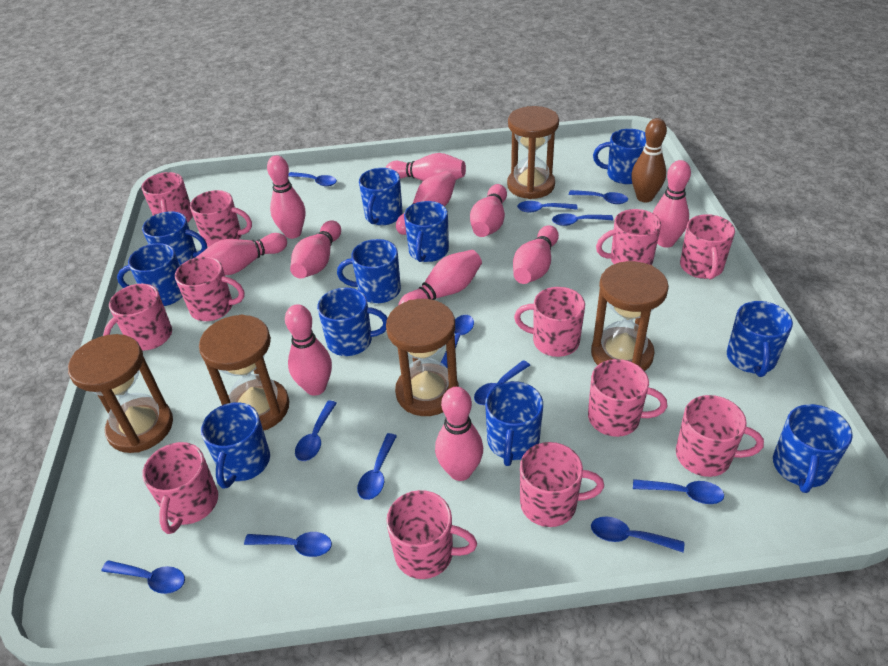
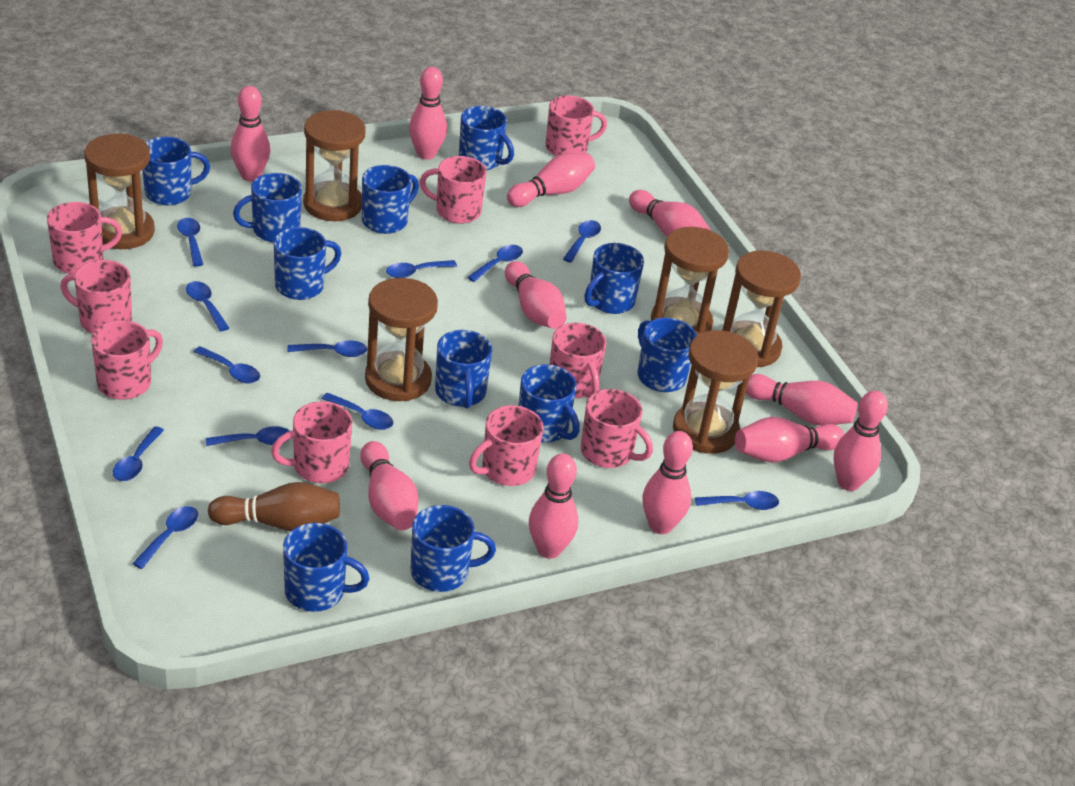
brown hourglass: 5 -> 6
pink mug: 12 -> 9

